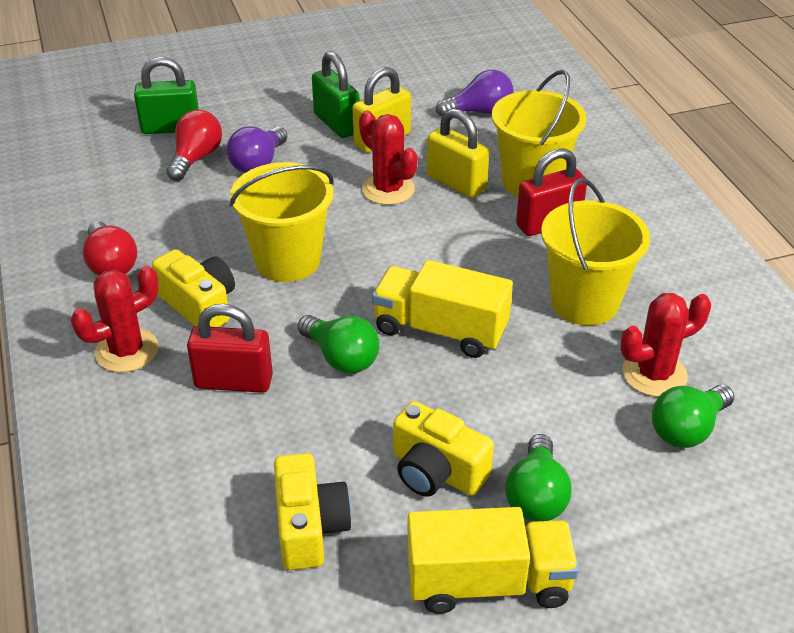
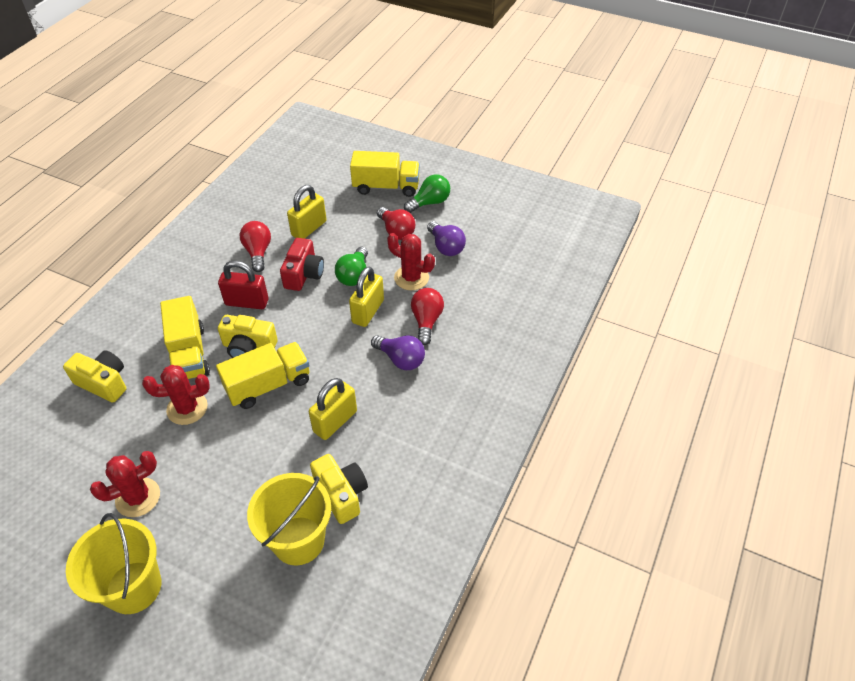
green light bulb: 3 -> 2
green padlock: 2 -> 0
red camera: 0 -> 1
red light bulb: 2 -> 3
red padlock: 2 -> 1
yellow bucket: 3 -> 2
yellow padlock: 2 -> 3
yellow truck: 2 -> 3

